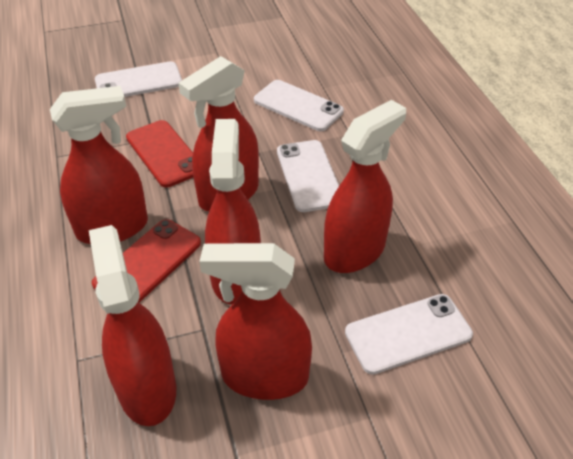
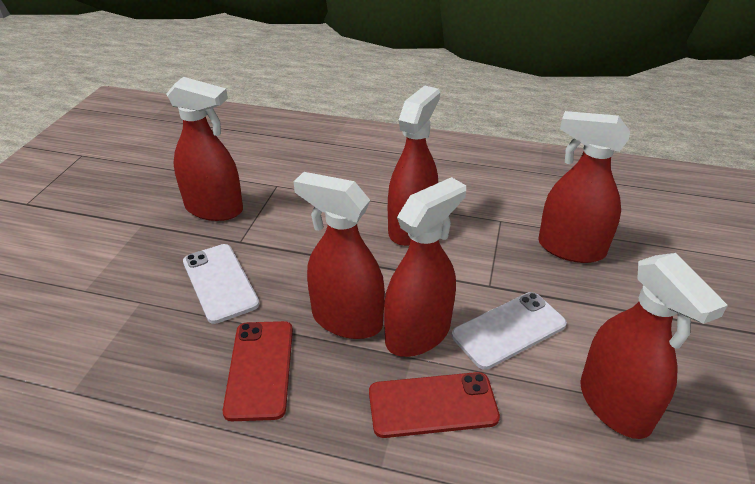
white phone: 4 -> 2

